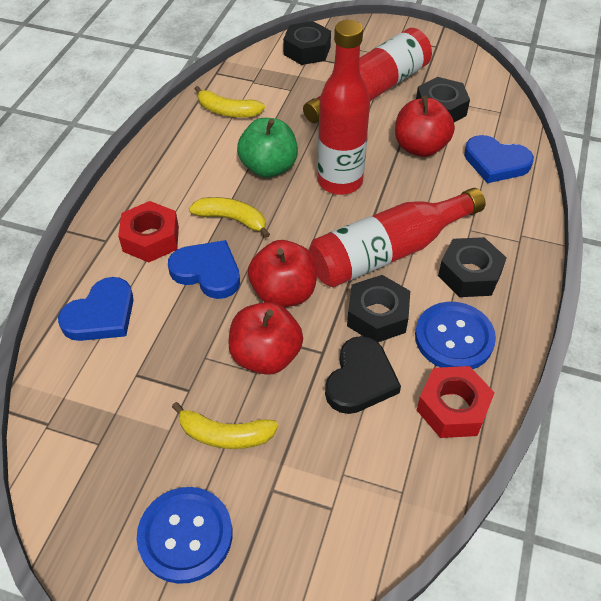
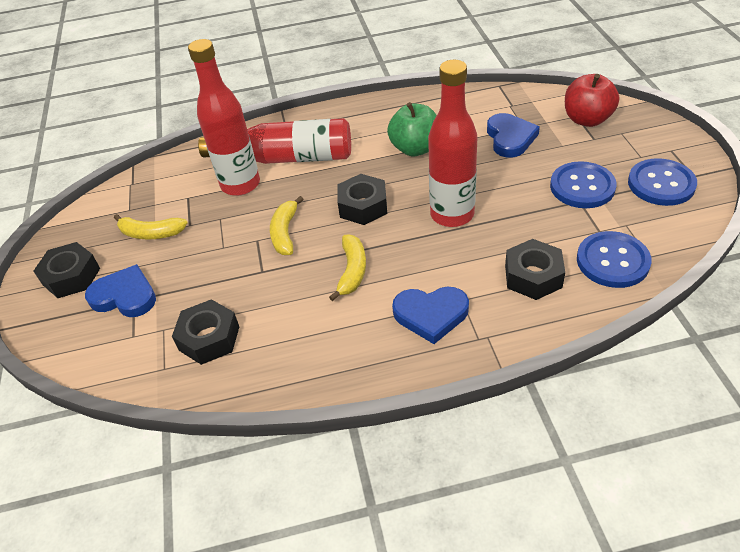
black heart: 1 -> 0
blue button: 2 -> 3
red apple: 3 -> 1
red nut: 2 -> 0

